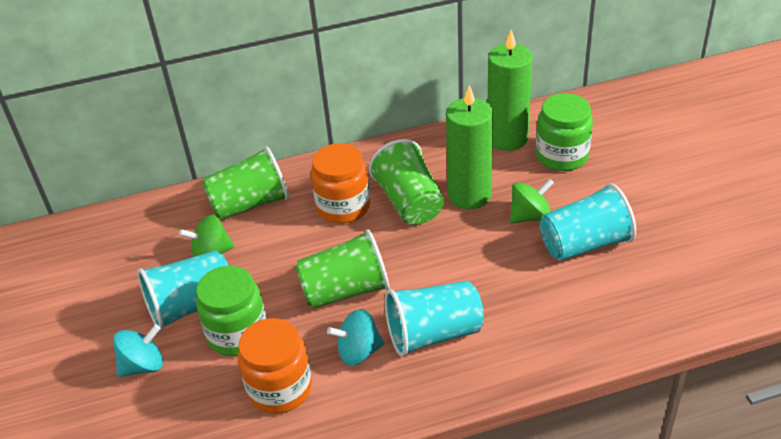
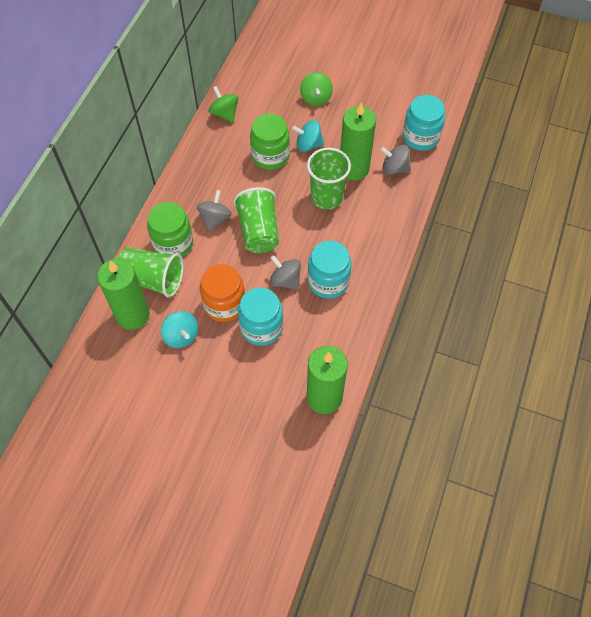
green candle: 2 -> 3
grey spinning top: 0 -> 3
orange jar: 2 -> 1
turquoise cup: 3 -> 0
turquoise jar: 0 -> 3

